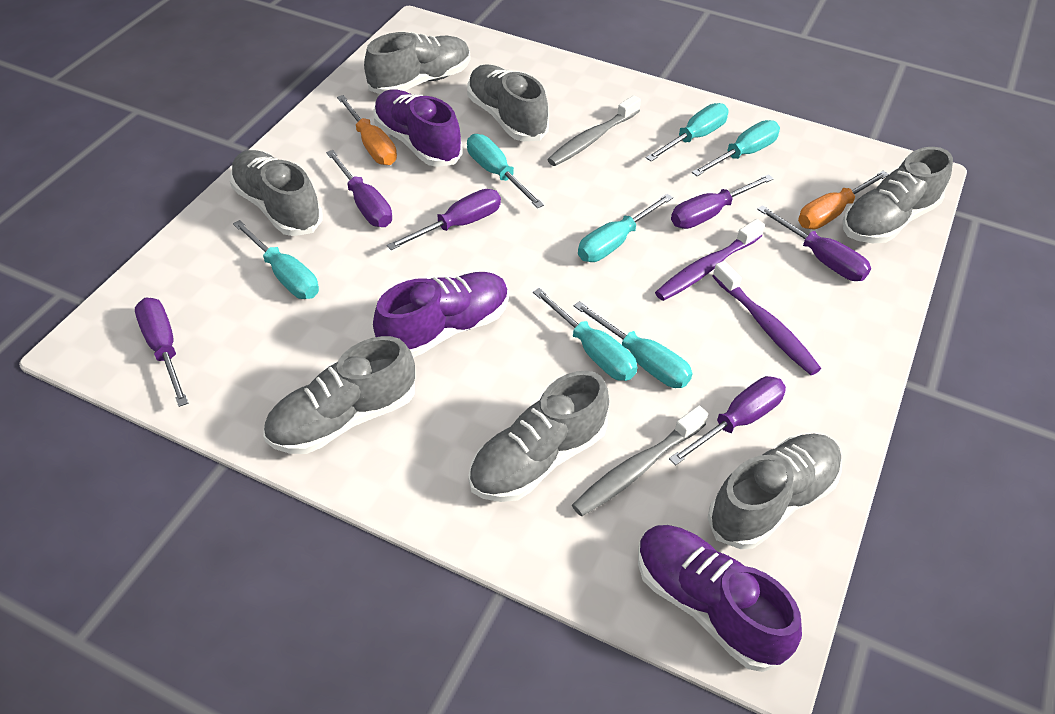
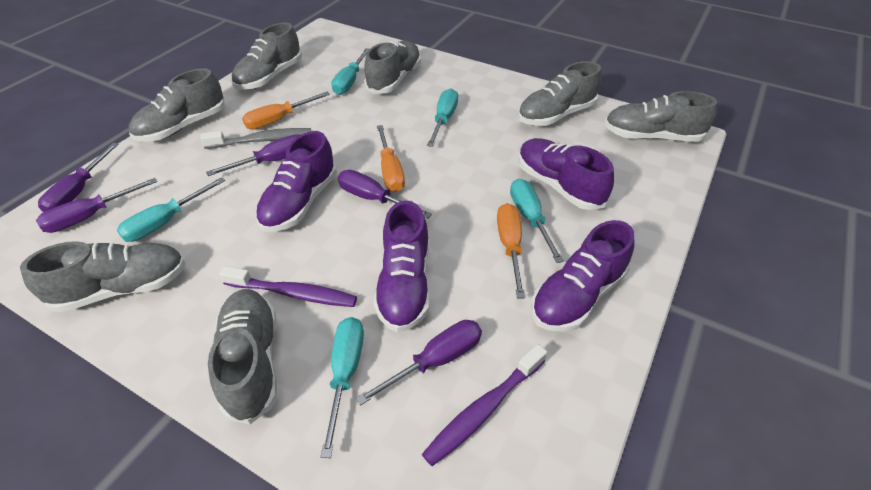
grey toothbrush: 2 -> 1
orange screwdriver: 2 -> 3
purple screwdriver: 6 -> 5
purple shoe: 3 -> 4
turquoise screwdriver: 7 -> 5

